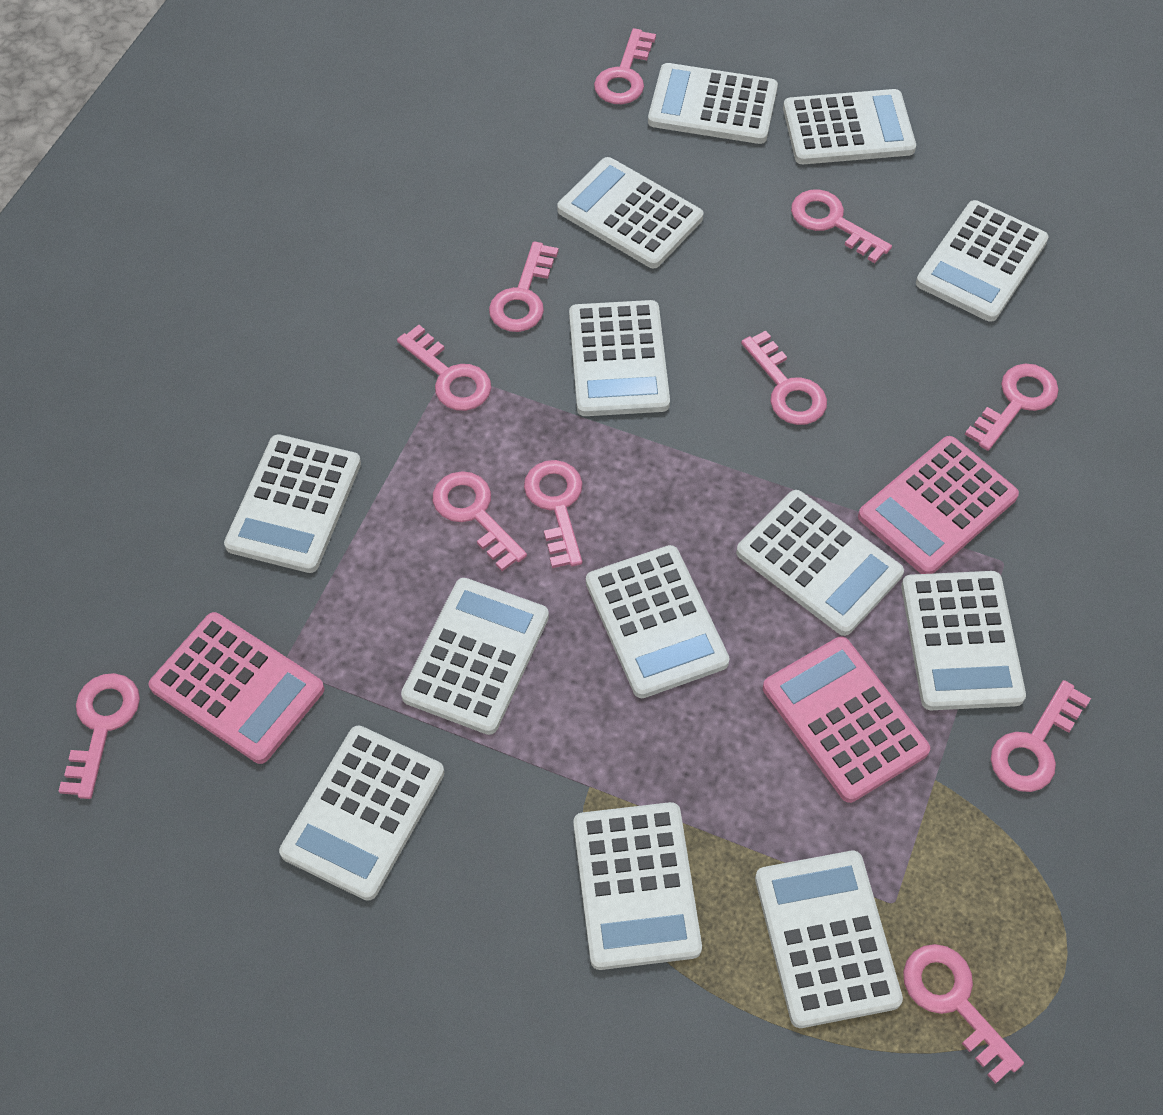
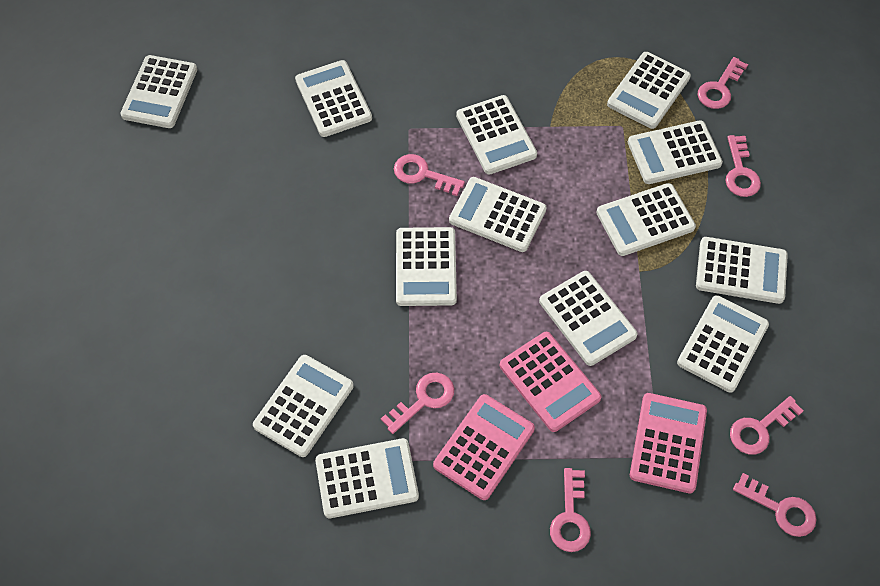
pink key: 11 -> 7

